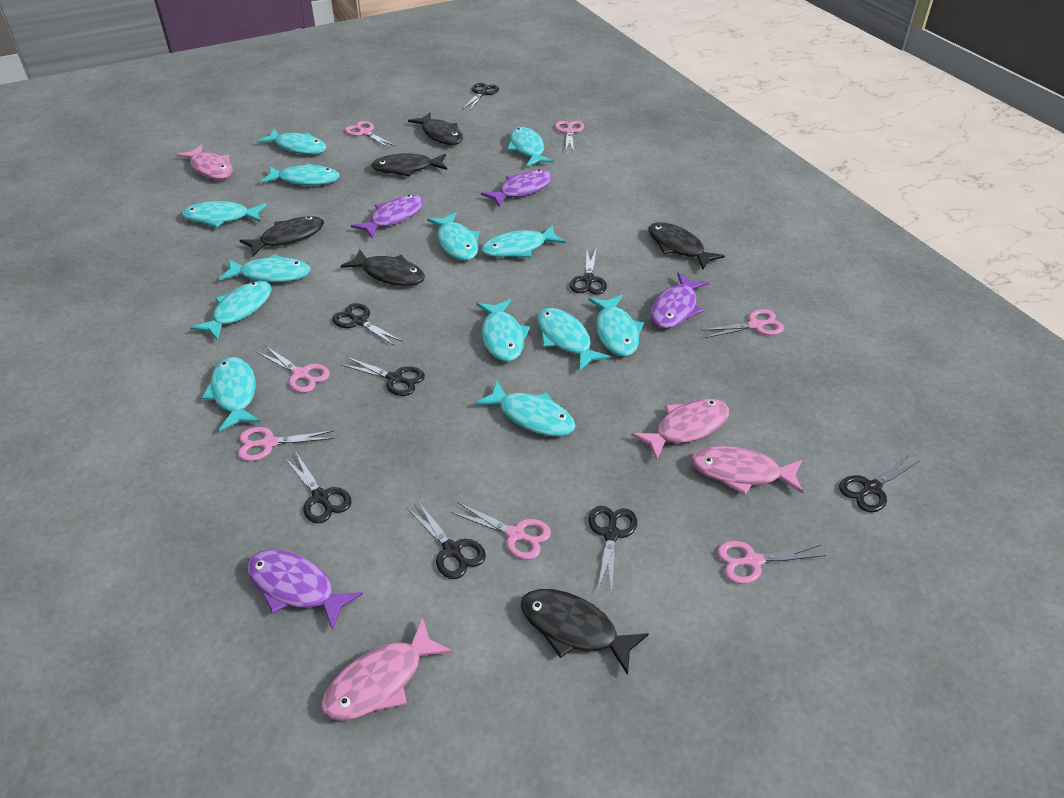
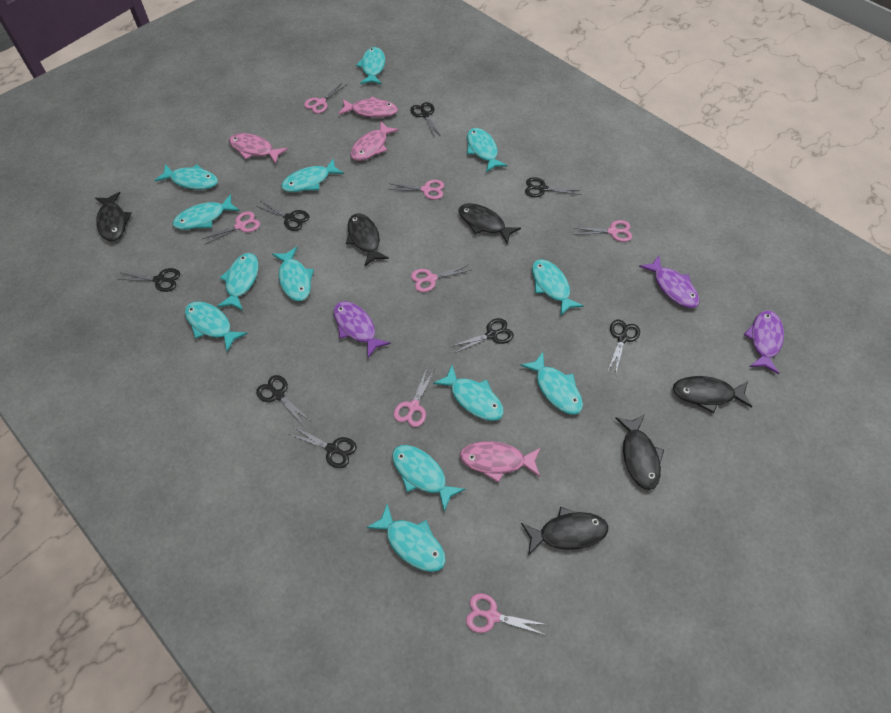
purple fish: 4 -> 3

